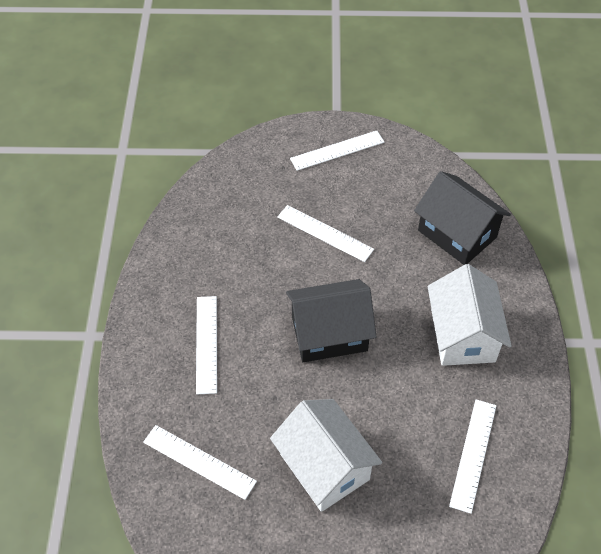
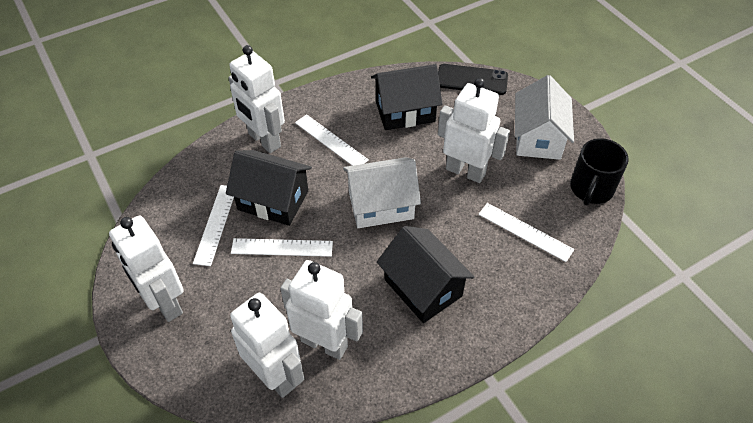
black house: 2 -> 3
black mug: 0 -> 1
black phone: 0 -> 1
white robot: 0 -> 5
white ruler: 5 -> 4

